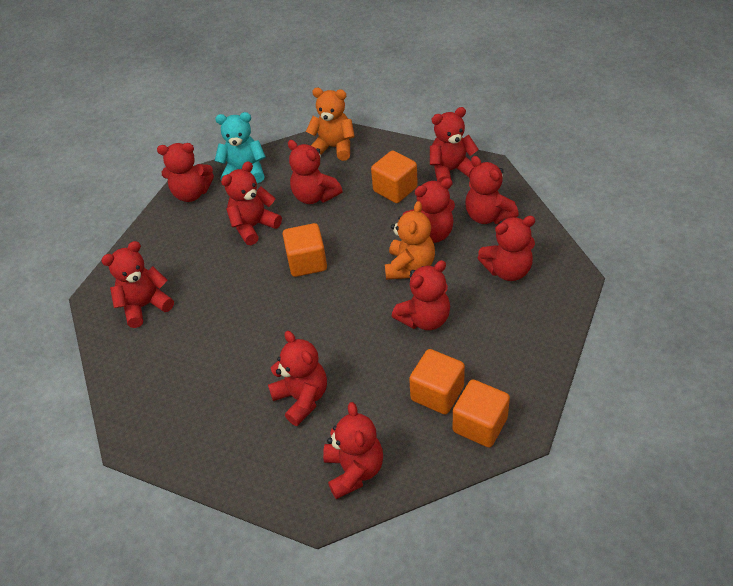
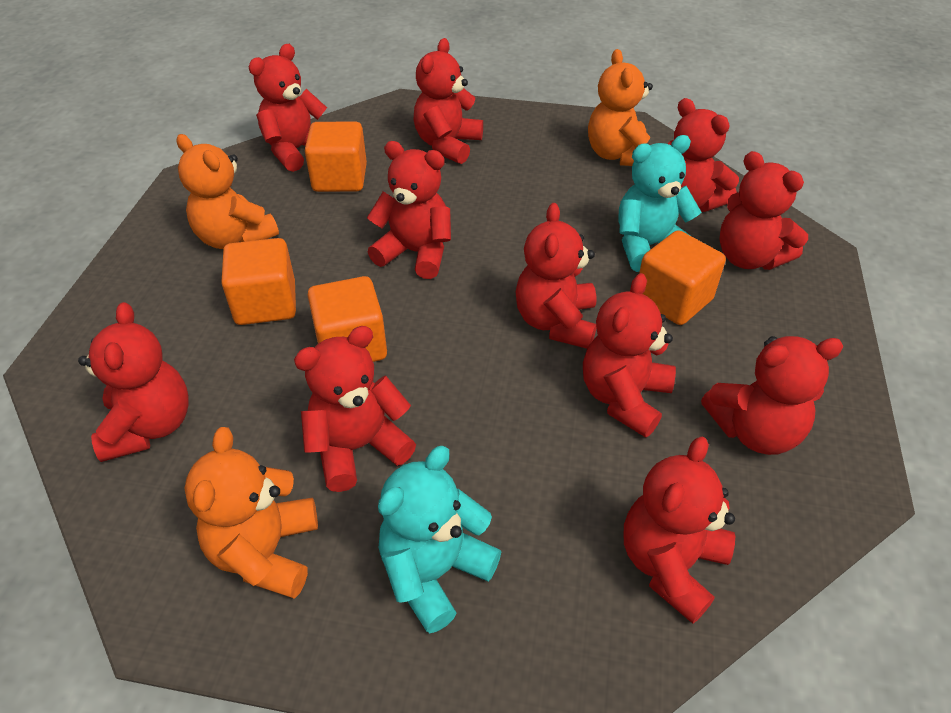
orange teddy bear: 2 -> 3
turquoise teddy bear: 1 -> 2

